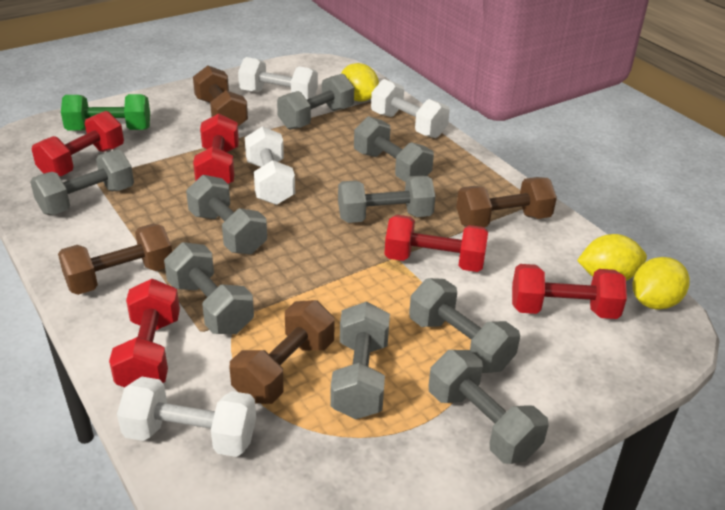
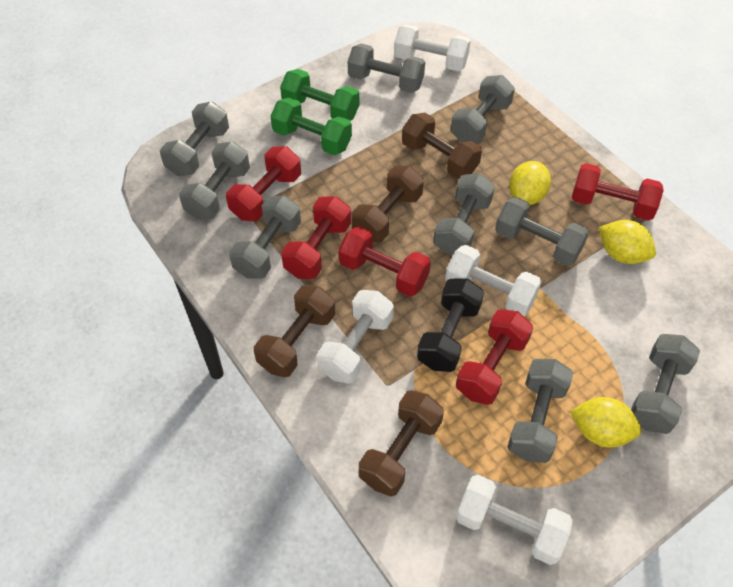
black dumbbell: 0 -> 1
green dumbbell: 1 -> 2

